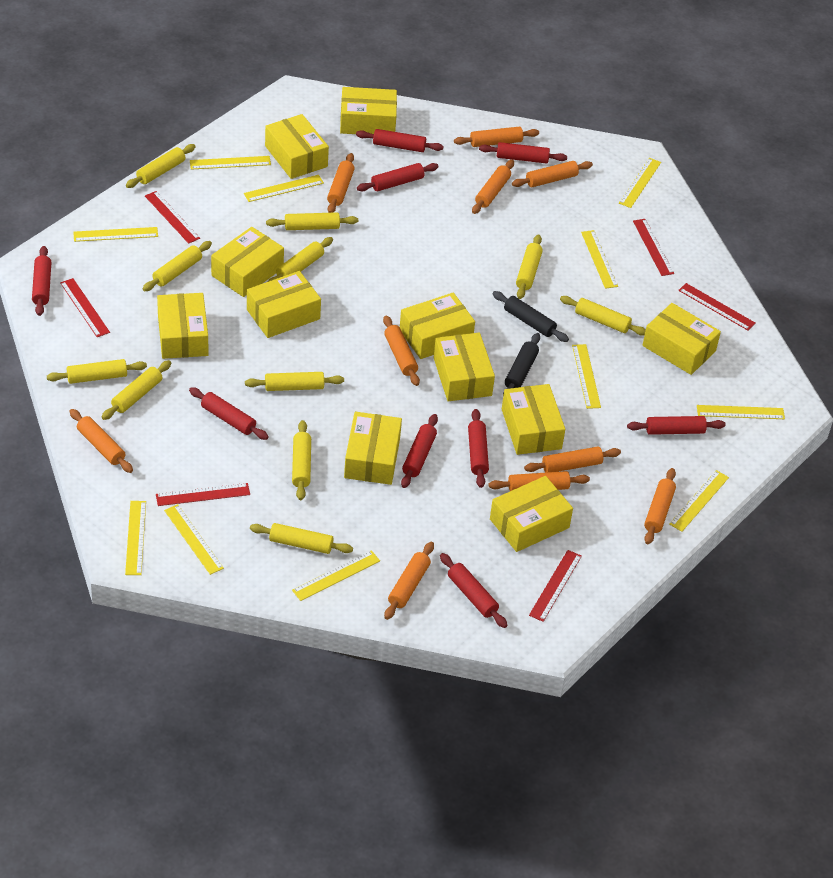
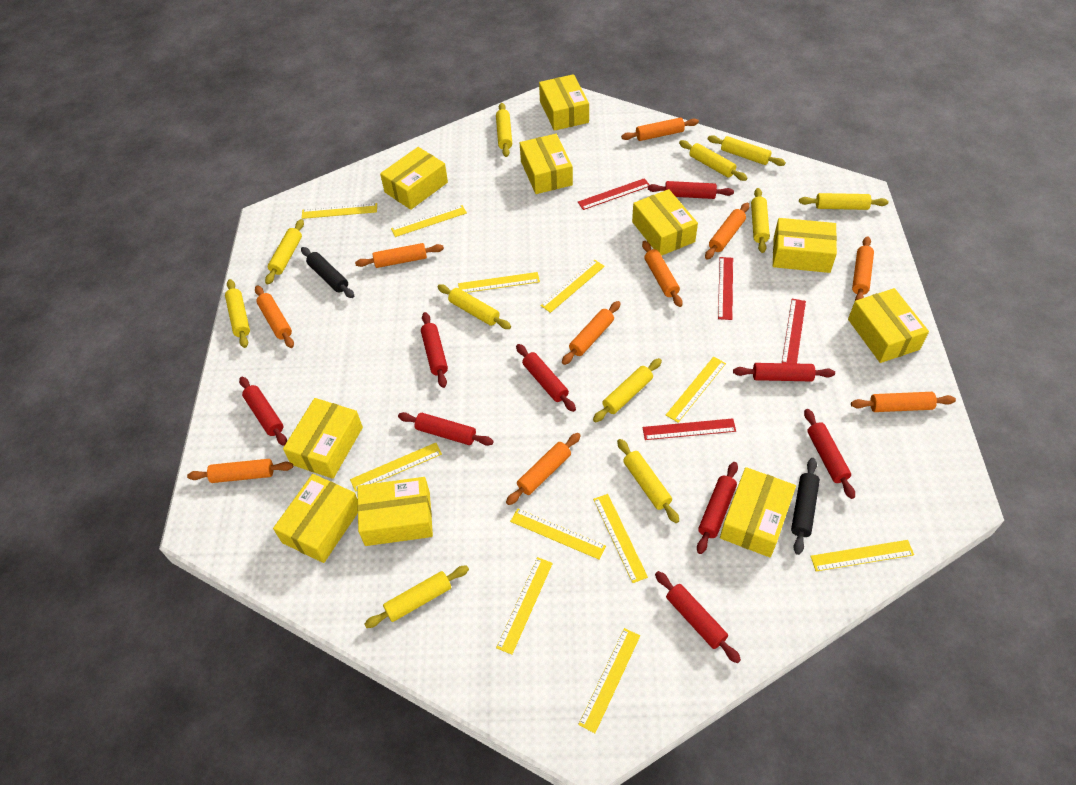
red ruler: 6 -> 4
yellow box: 11 -> 10

